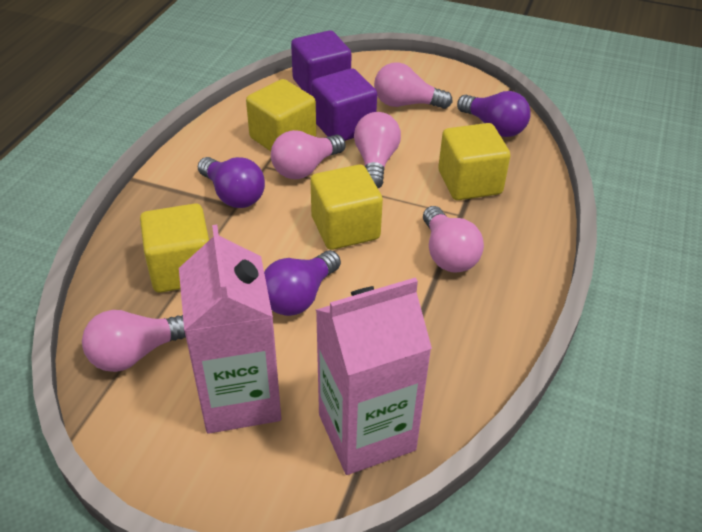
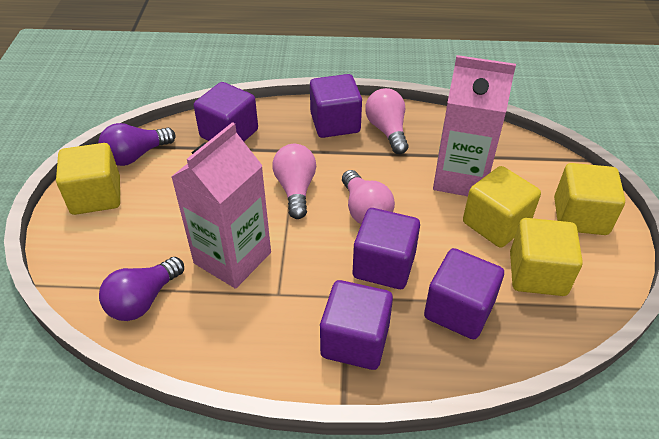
pink light bulb: 5 -> 3
purple cube: 2 -> 5
purple light bulb: 3 -> 2

